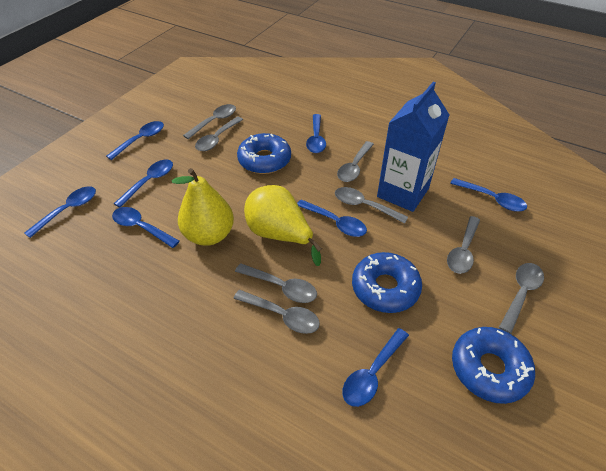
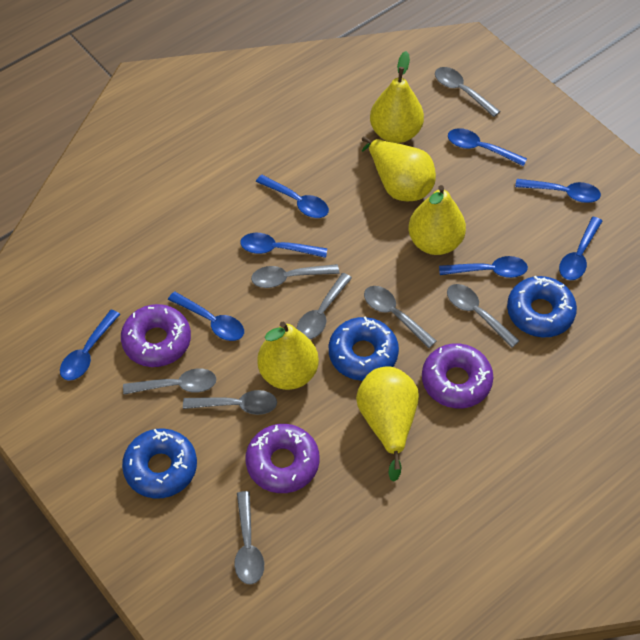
blue carton: 1 -> 0
purple donut: 0 -> 3
yellow pear: 2 -> 5

